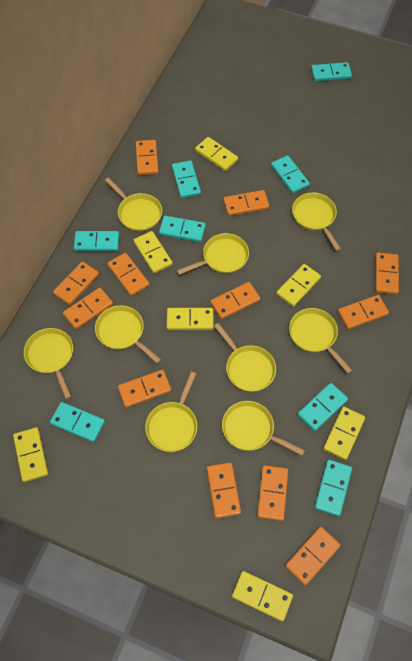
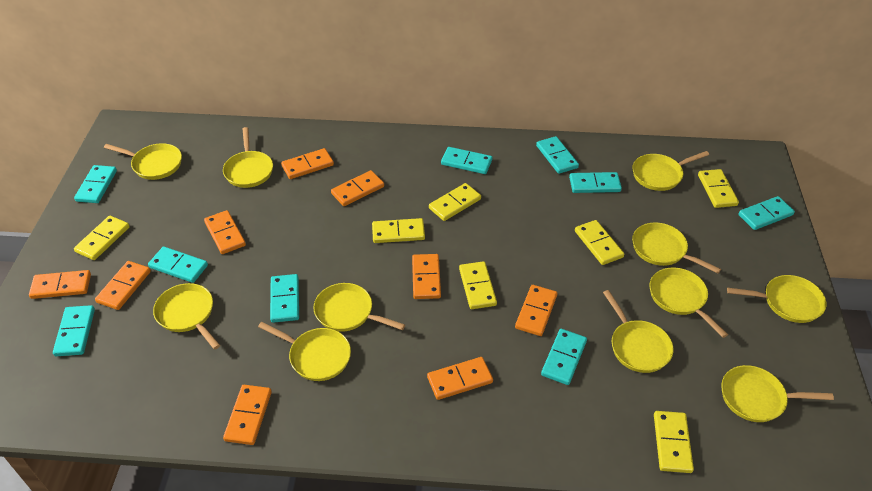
orange domino: 12 -> 9
turquoise domino: 8 -> 9
yellow pan: 9 -> 11

